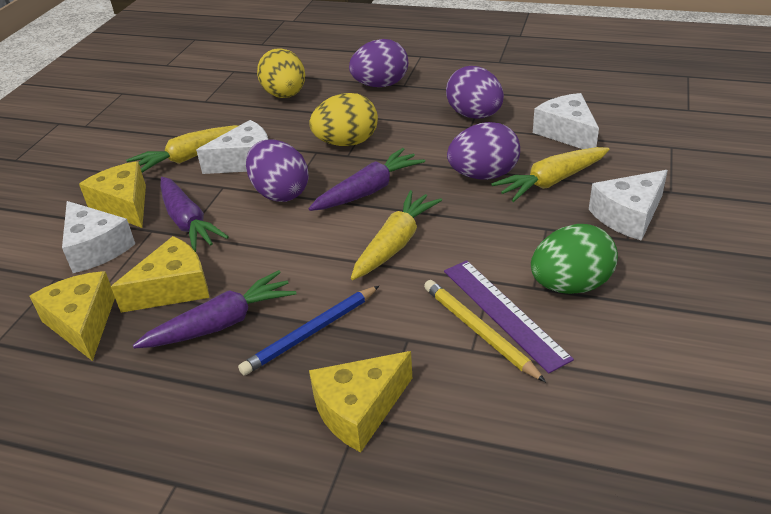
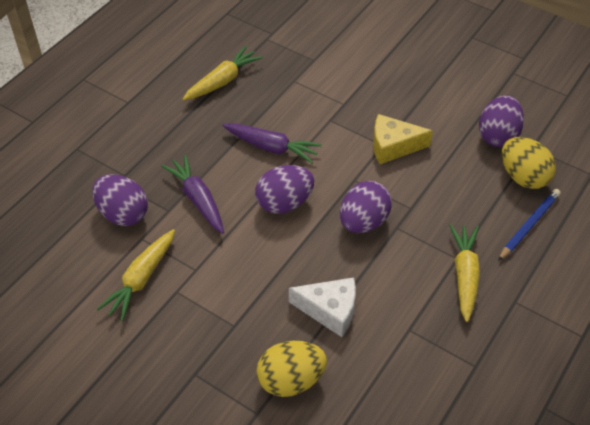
green egg: 1 -> 0
purple carrot: 3 -> 2
purple ruler: 1 -> 0
white cheese: 4 -> 1
yellow cheese: 4 -> 1
yellow pencil: 1 -> 0

